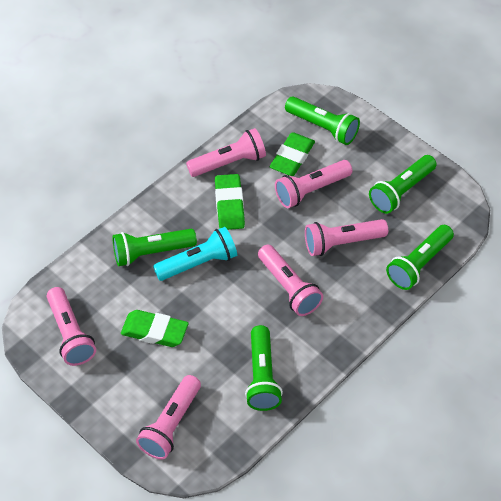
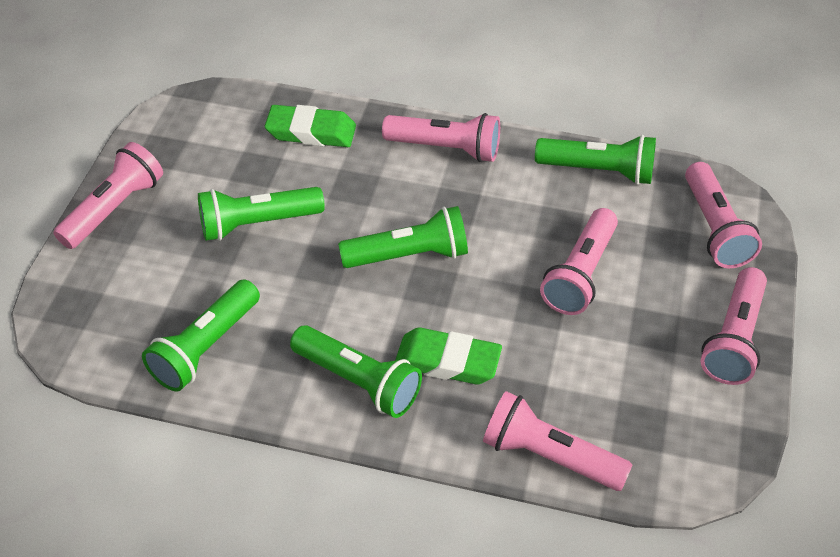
green eraser: 3 -> 2
turquoise flashlight: 1 -> 0

